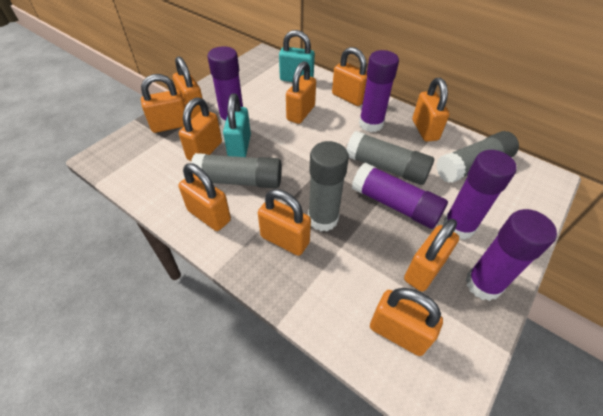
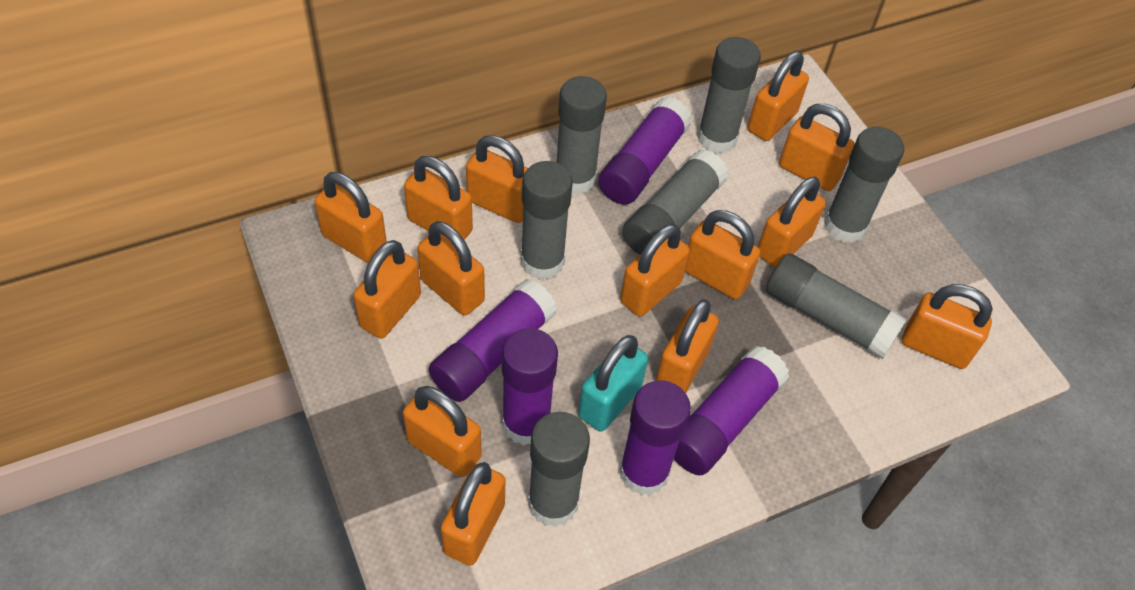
grey glue stick: 4 -> 7
orange padlock: 10 -> 14
turquoise padlock: 2 -> 1

